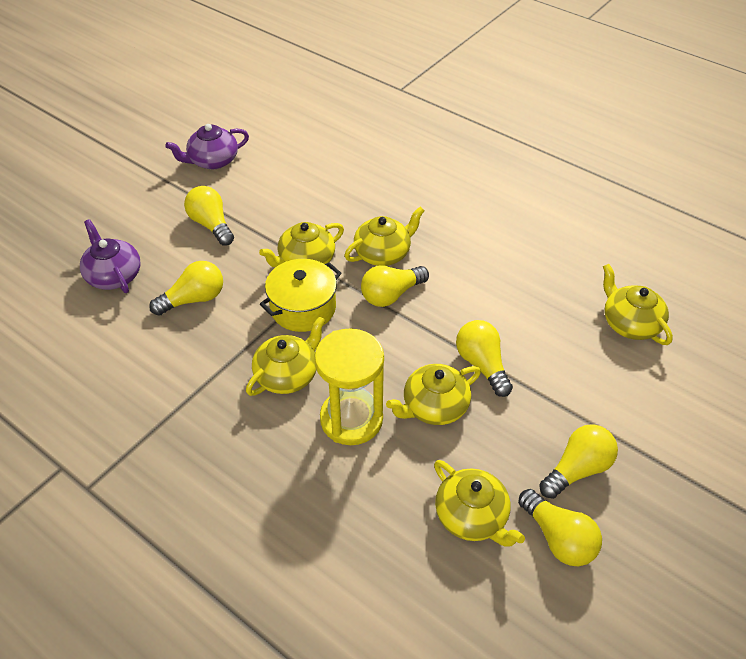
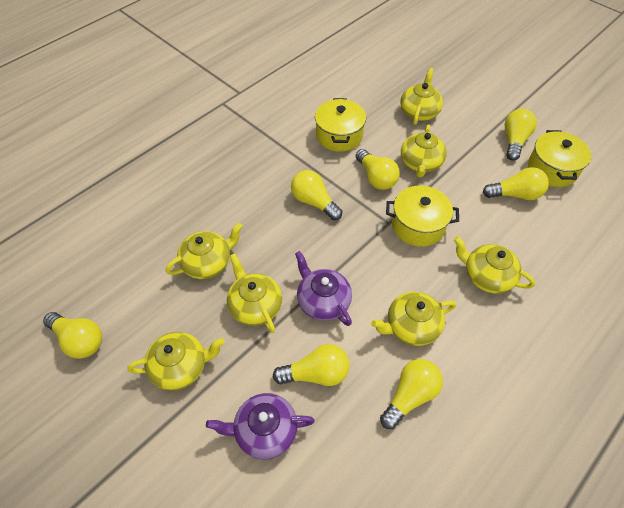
yellow hourglass: 1 -> 0
yellow light bulb: 6 -> 7
yellow pot: 1 -> 3
yellow teapot: 6 -> 7

